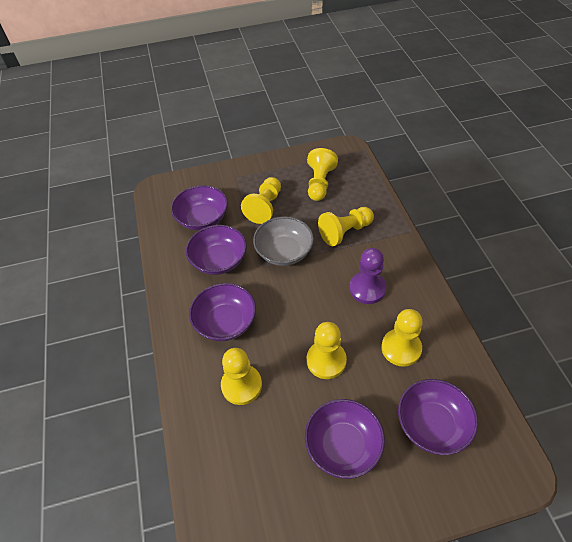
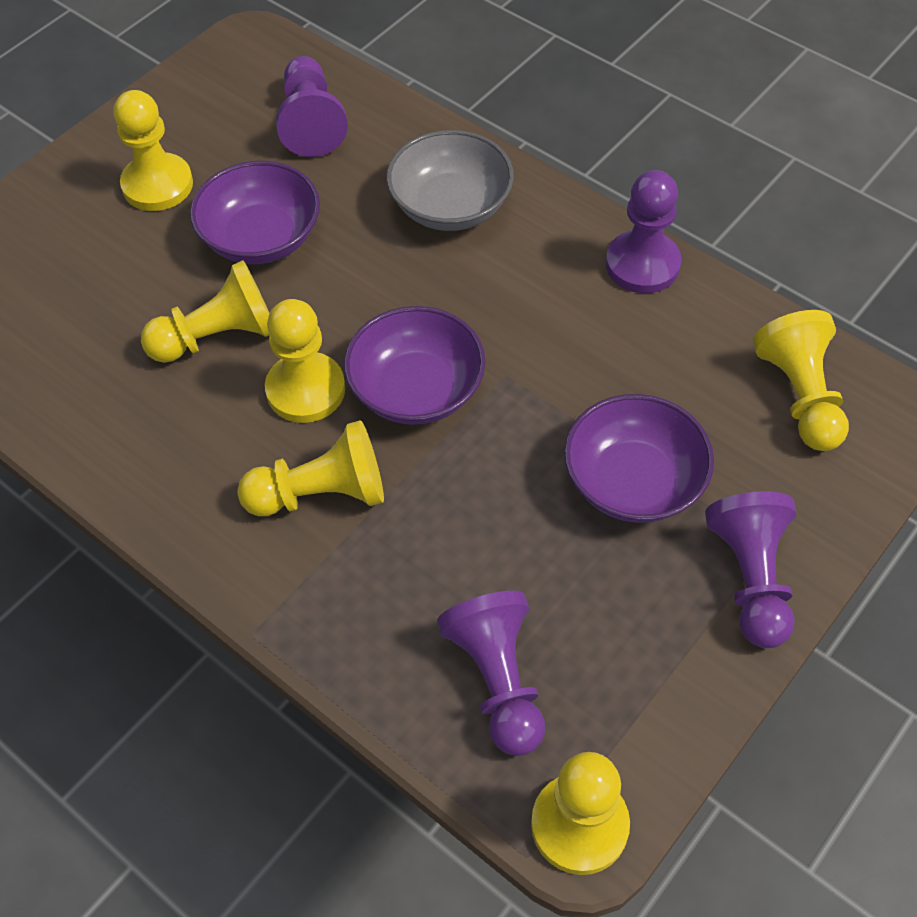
purple bowl: 5 -> 3
purple pawn: 1 -> 4

